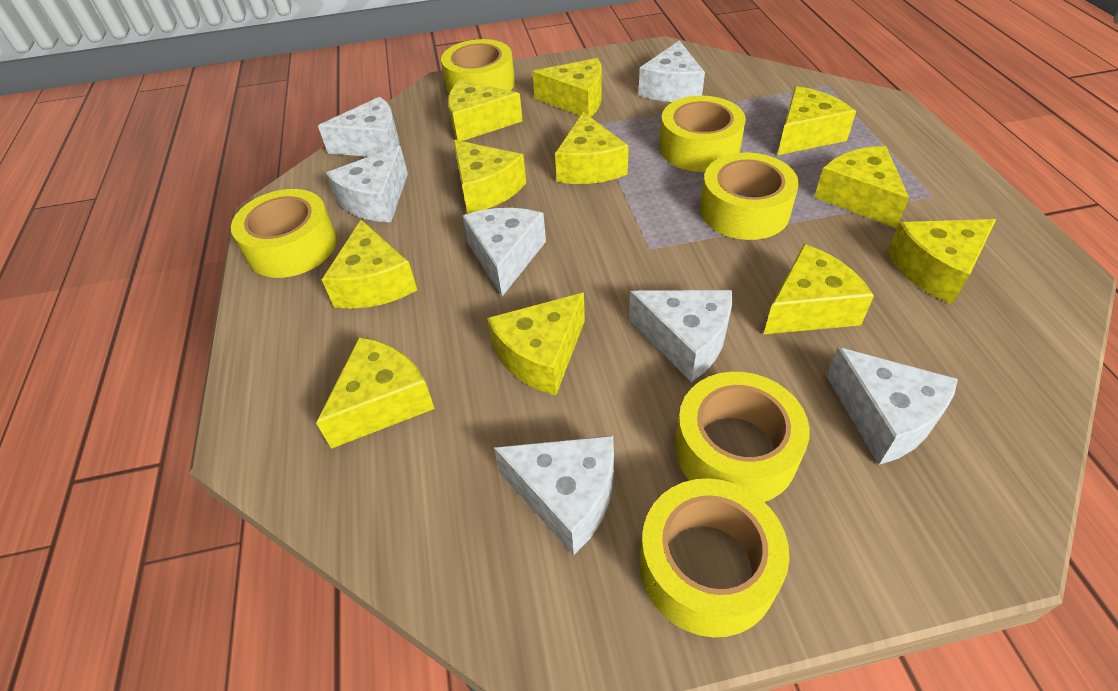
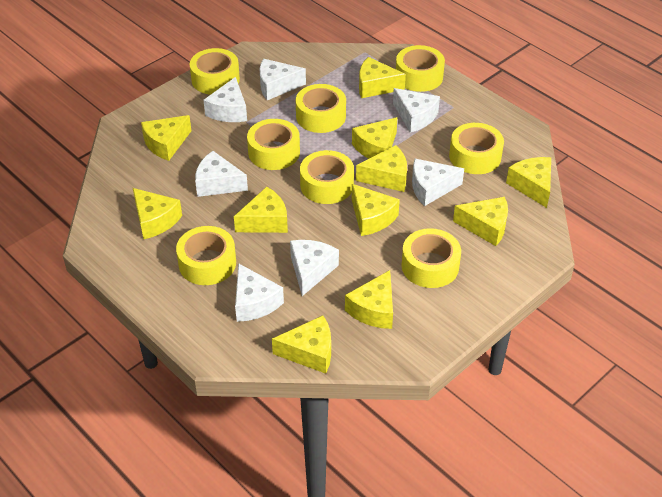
yellow tape: 6 -> 8

